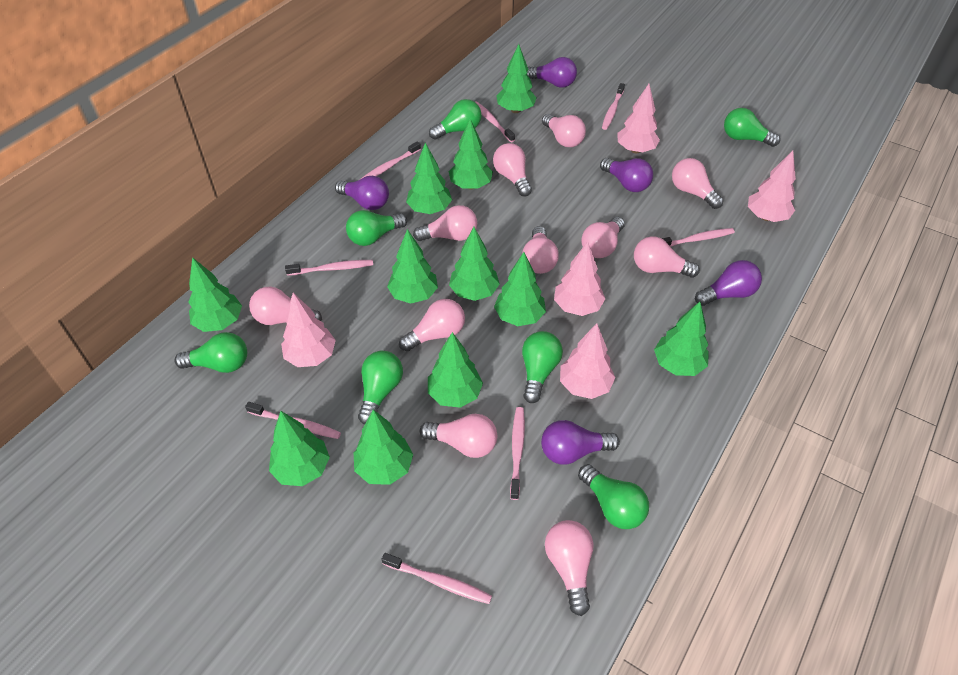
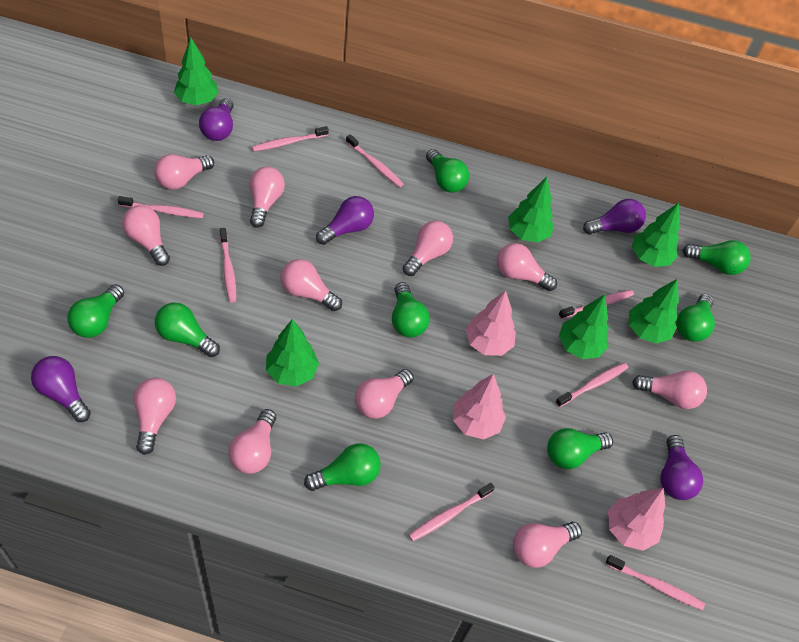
green light bulb: 7 -> 8
green tree: 11 -> 6
pink tree: 5 -> 3

